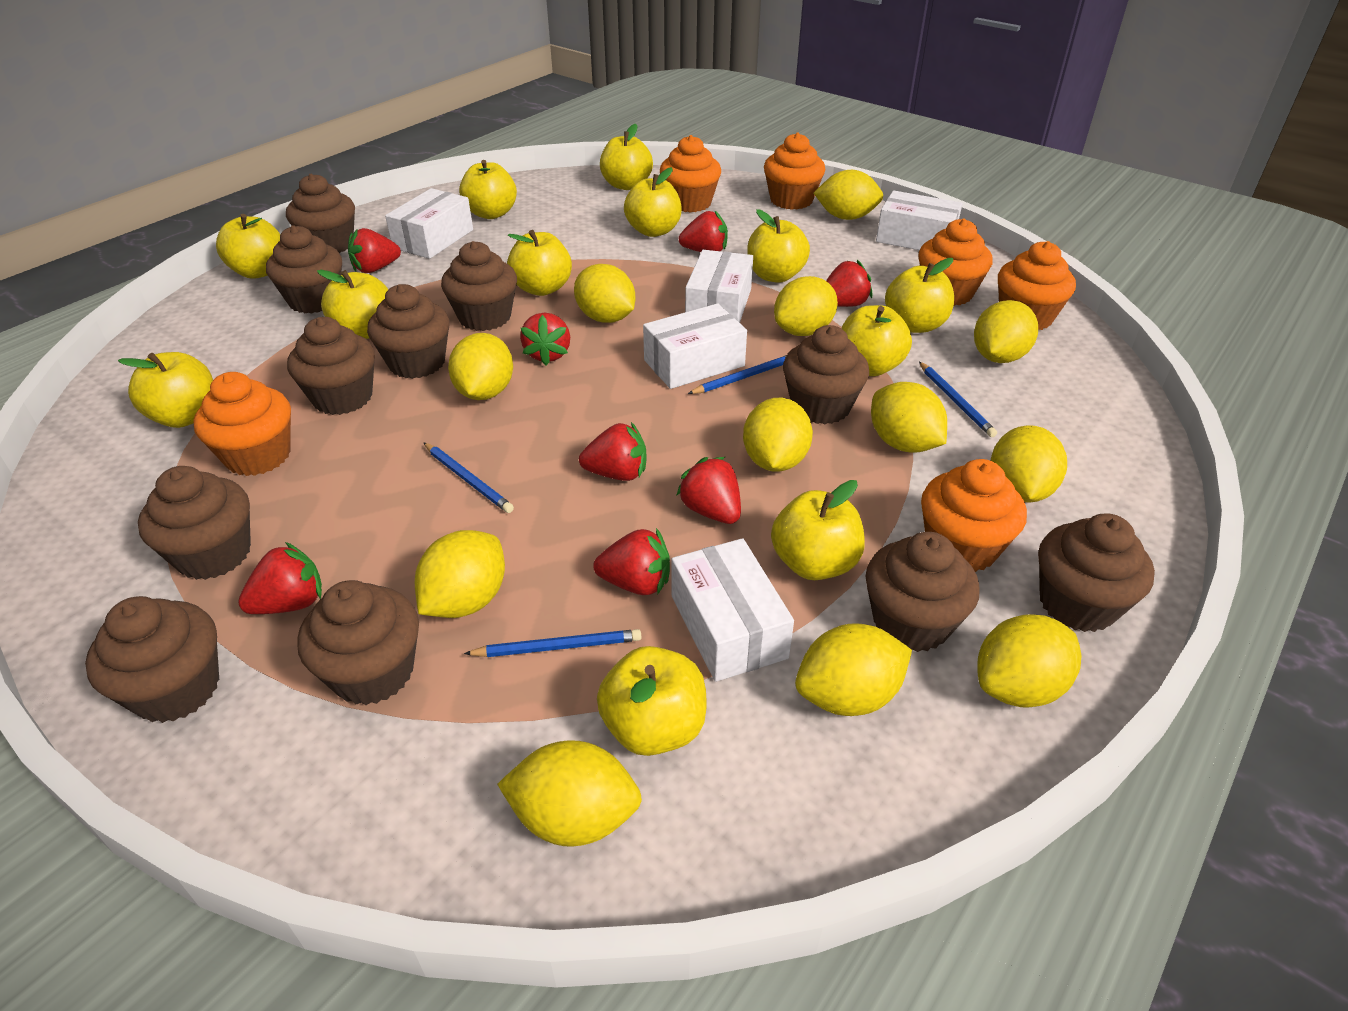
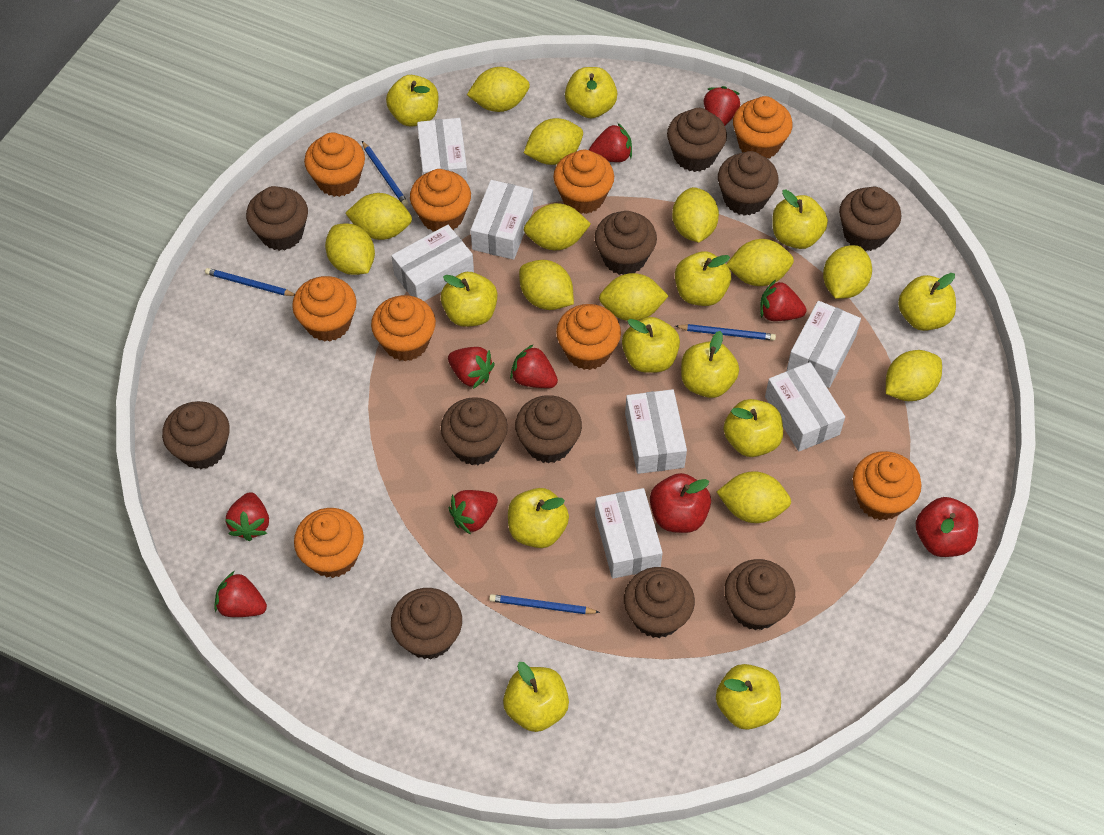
orange cupcake: 6 -> 9
red apple: 0 -> 2
white box: 5 -> 7

